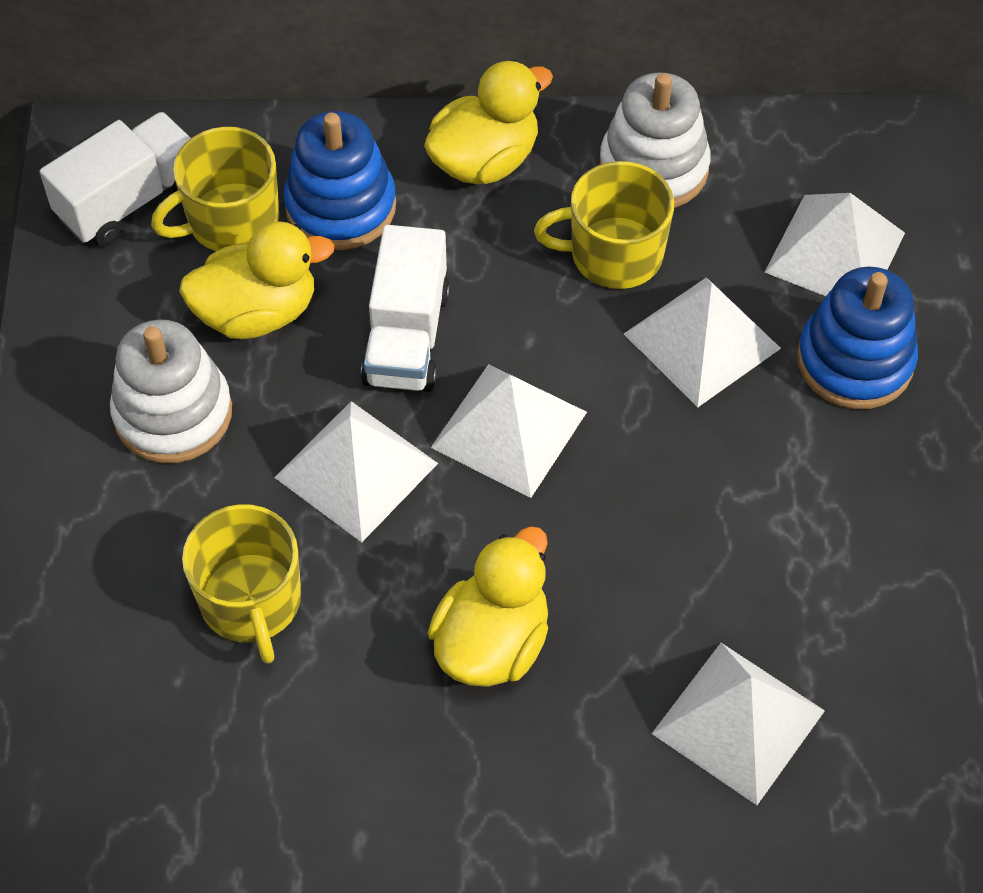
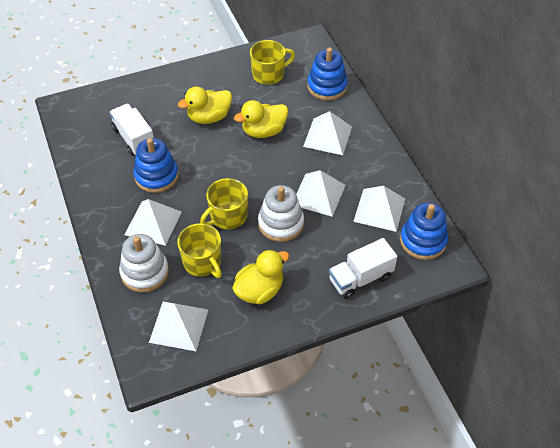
blue stacking toy: 2 -> 3

